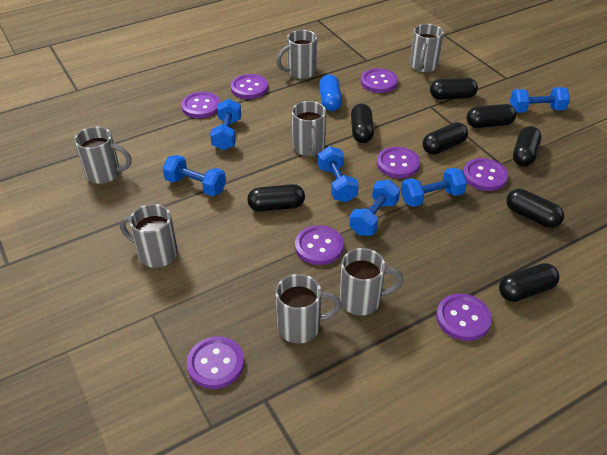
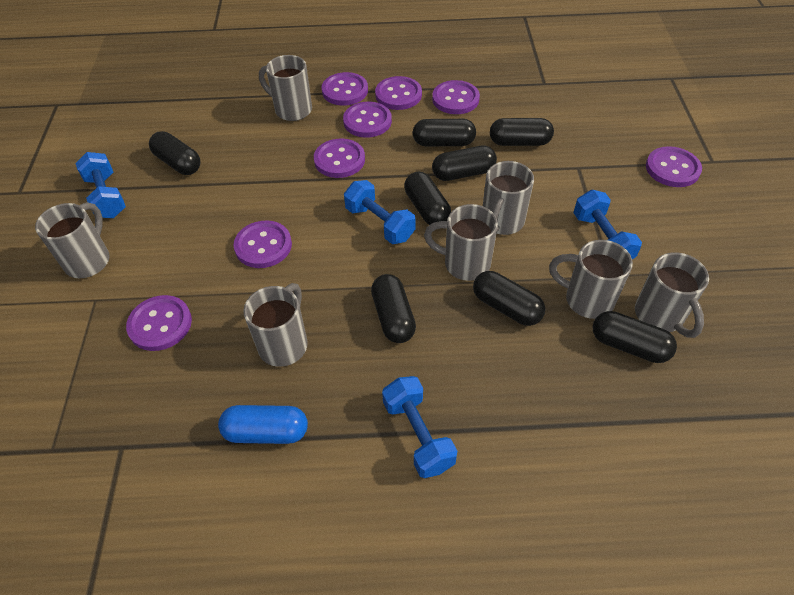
blue dumbbell: 6 -> 4

